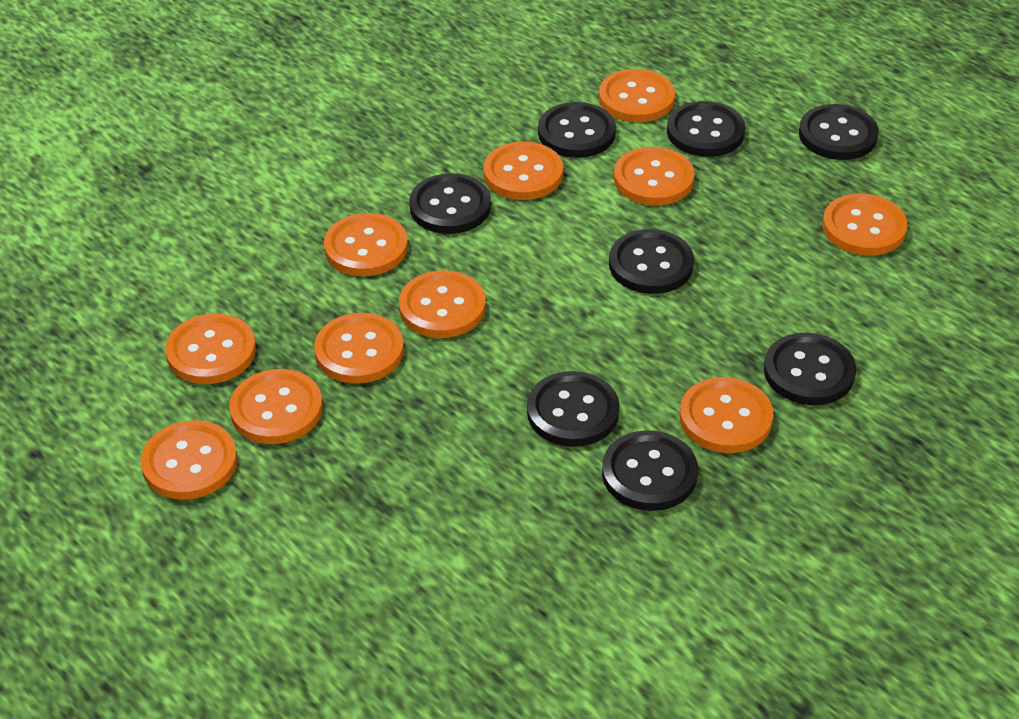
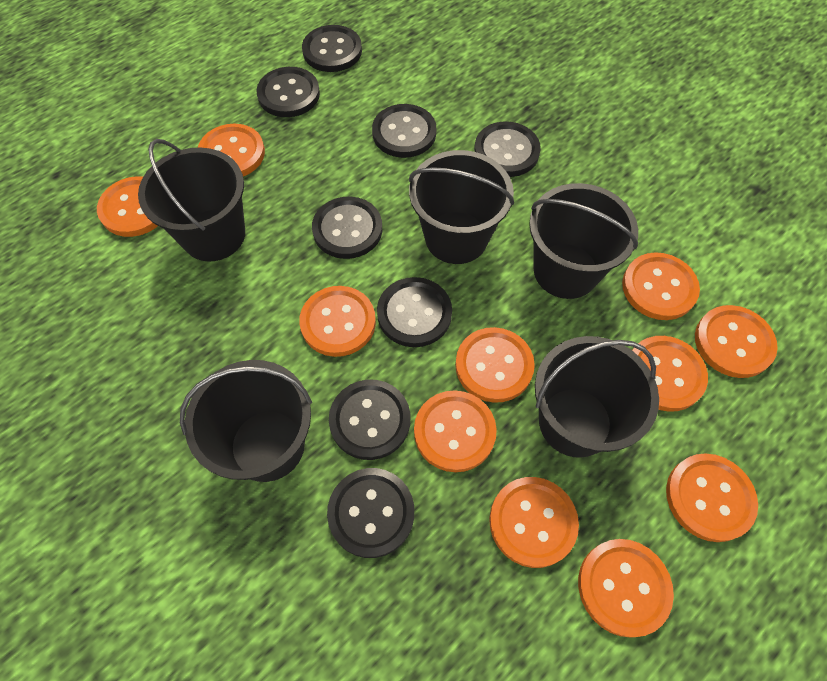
black bucket: 0 -> 5

